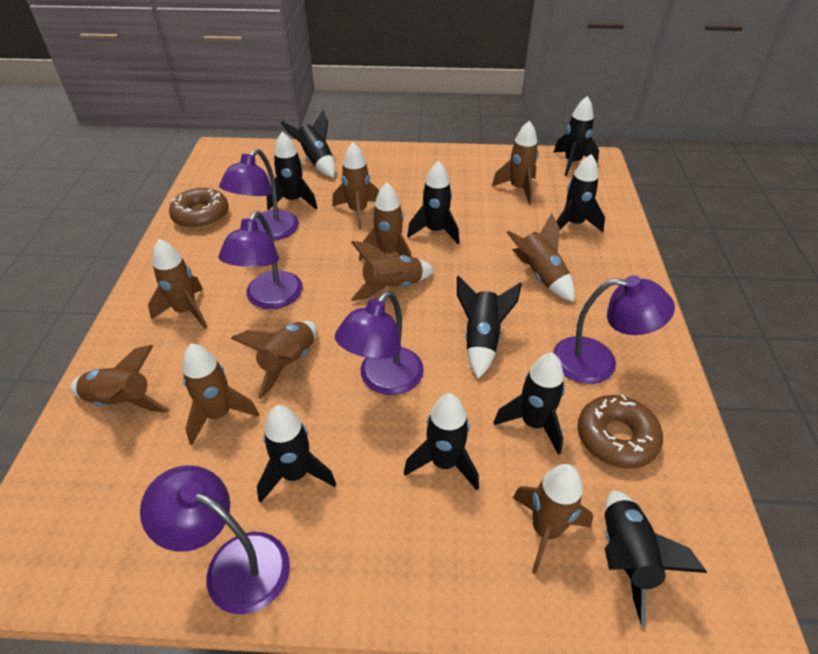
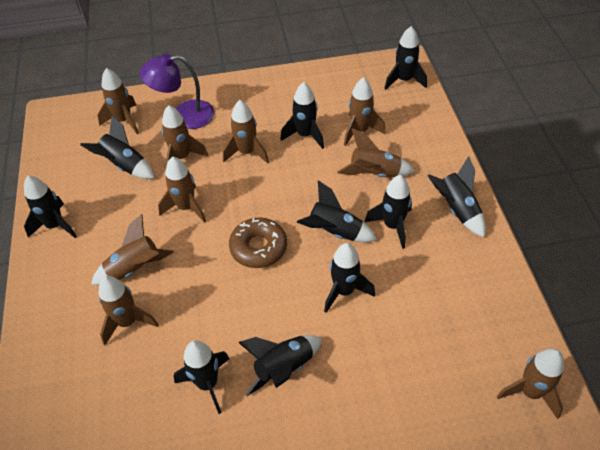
brown donut: 2 -> 1
brown rocket: 10 -> 9
purple lamp: 5 -> 1

